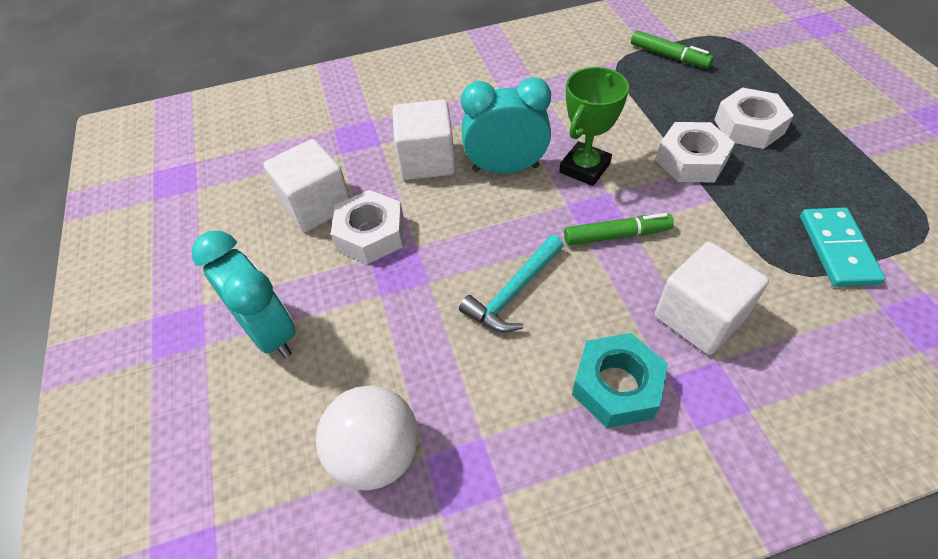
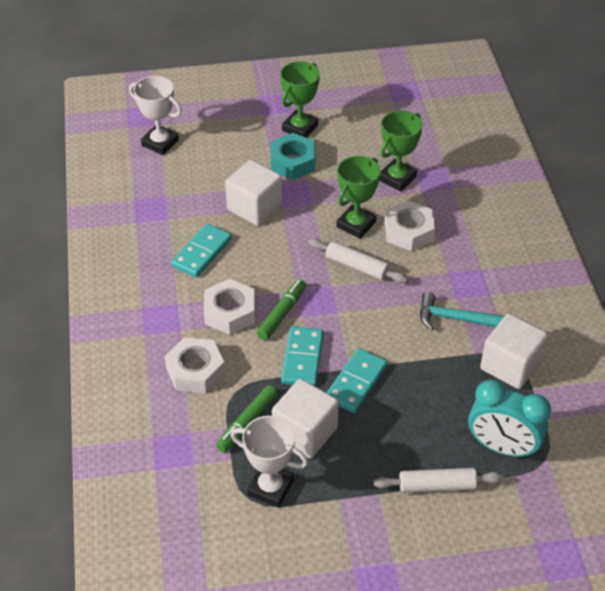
green trophy: 1 -> 3
turquoise clock: 2 -> 1
turquoise domino: 1 -> 3
white ball: 1 -> 0
white rolling pin: 0 -> 2
white trophy: 0 -> 2

